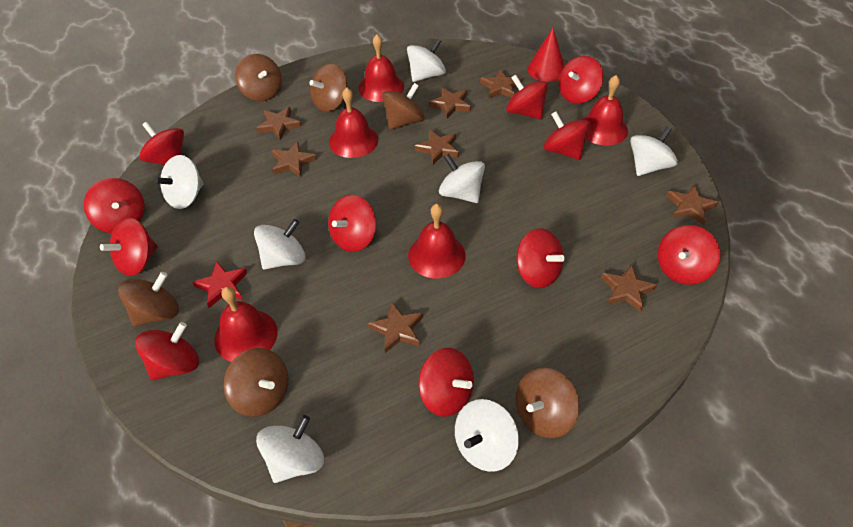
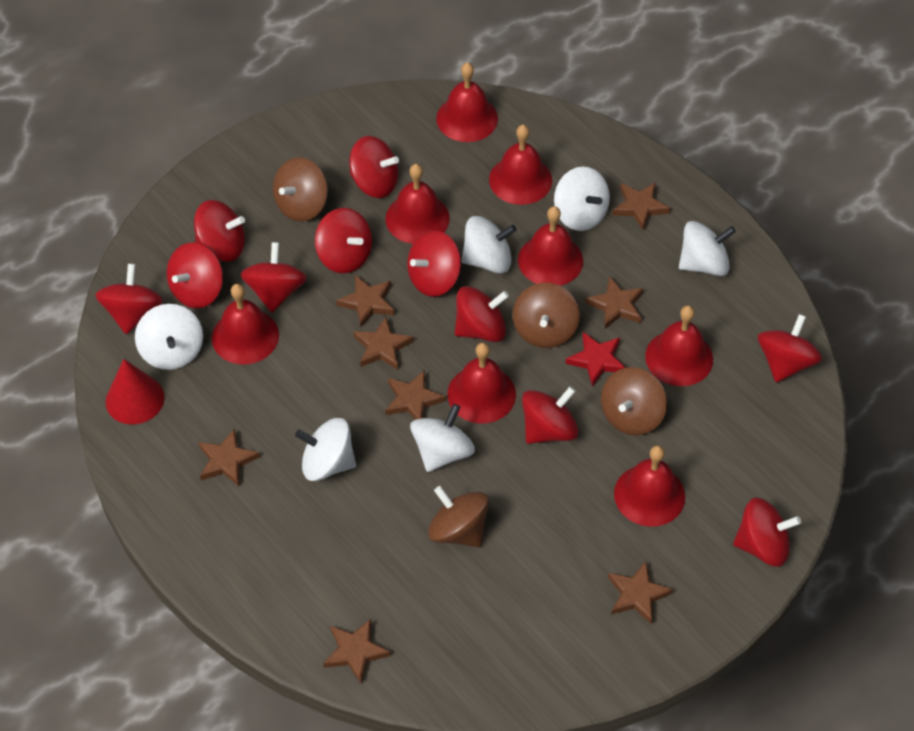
brown spinning top: 6 -> 4
red bell: 5 -> 8
white spinning top: 7 -> 6

